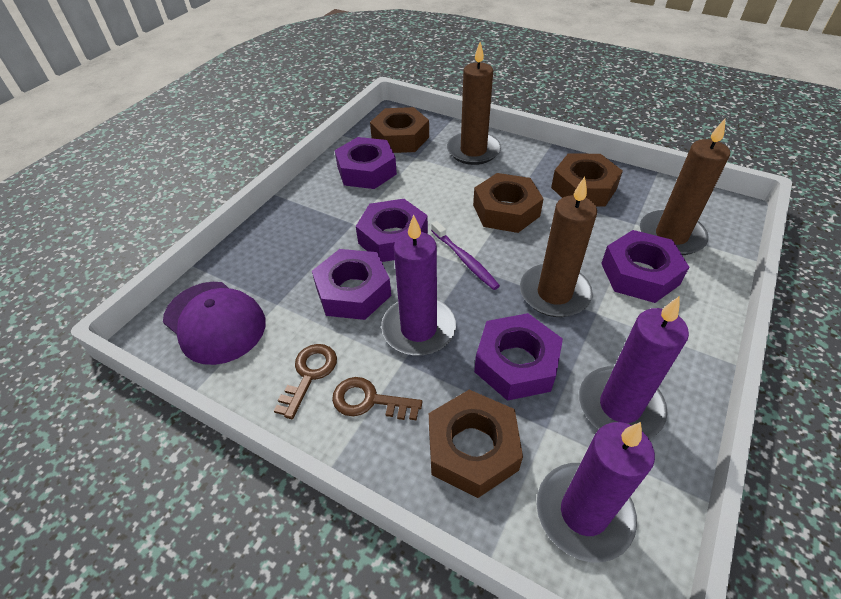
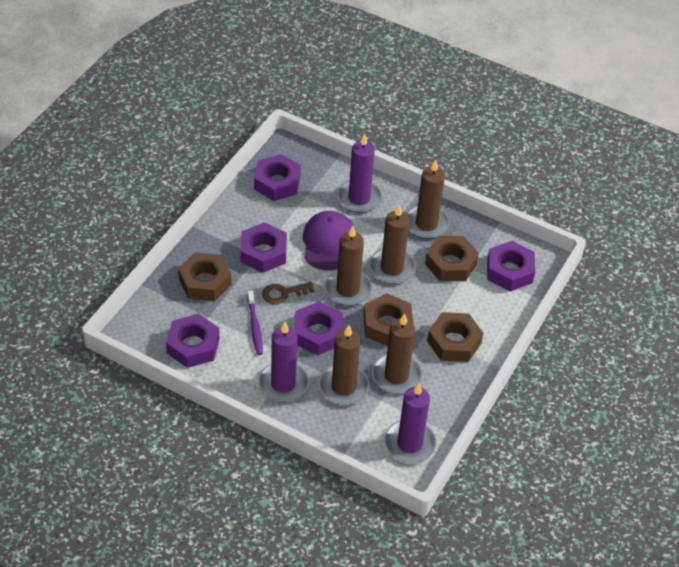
brown candle: 3 -> 5
brown key: 2 -> 1

